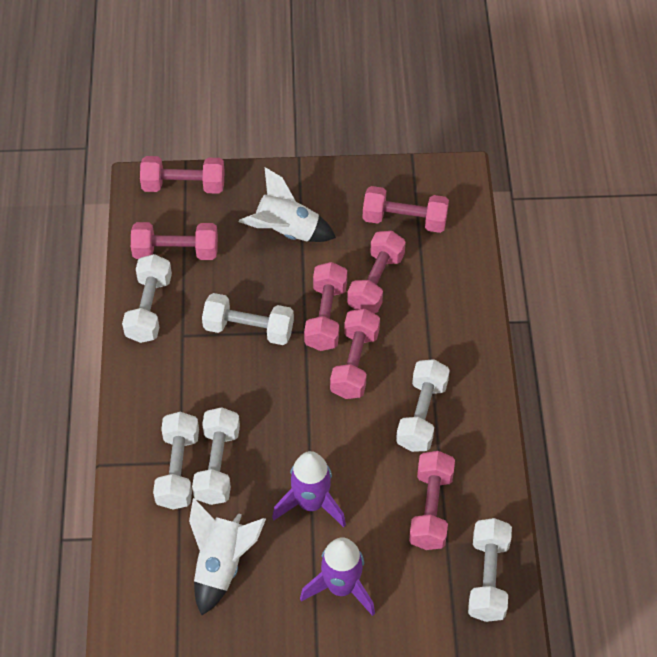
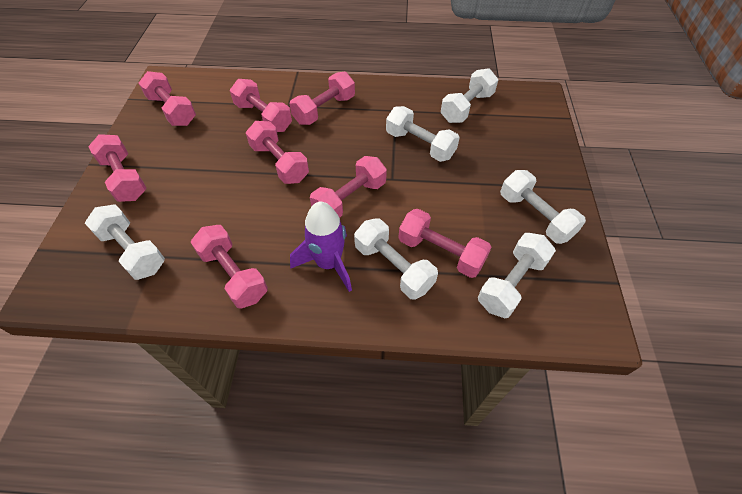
pink dumbbell: 7 -> 8
purple rocket: 2 -> 1
white rocket: 2 -> 0

